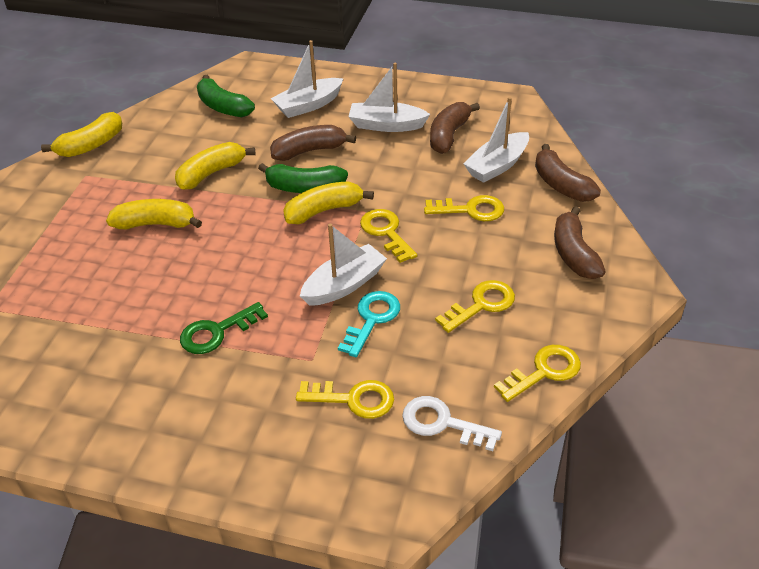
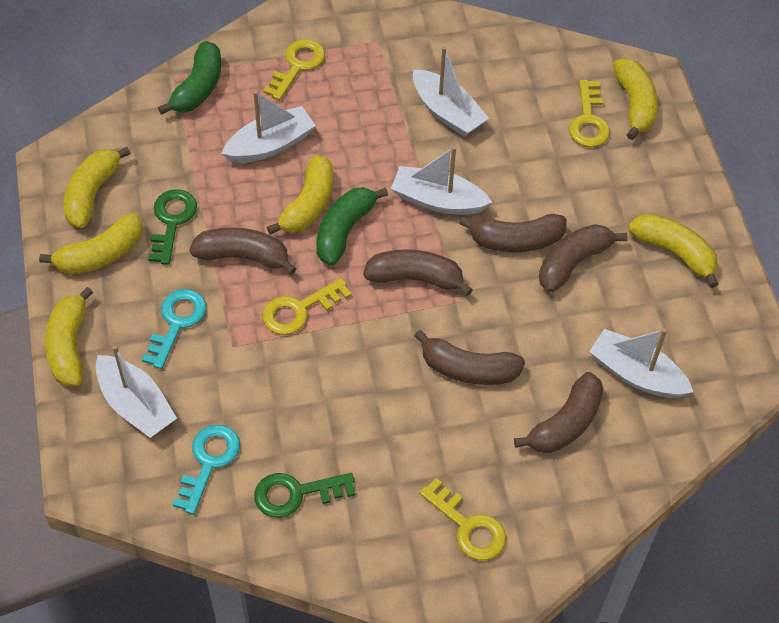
brown banana: 4 -> 6
green key: 1 -> 2
turquoise key: 1 -> 2
white boat: 4 -> 5
white key: 1 -> 0
yellow banana: 4 -> 6
yellow key: 5 -> 4

